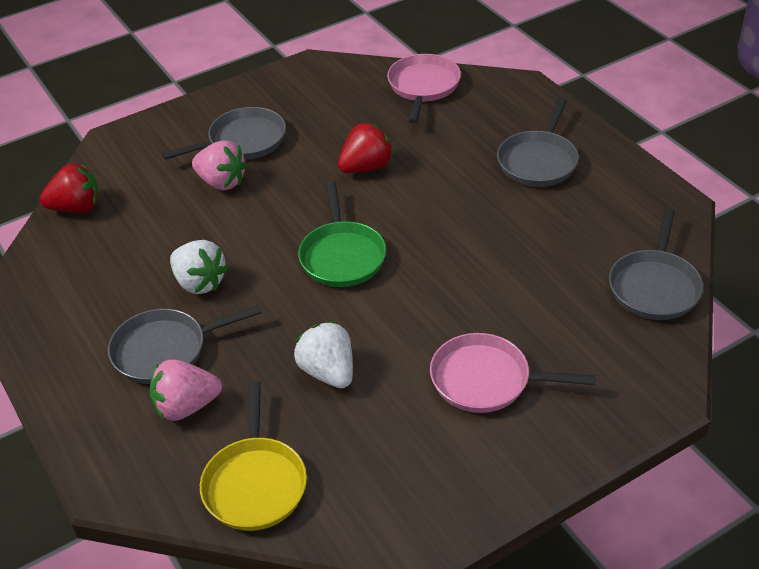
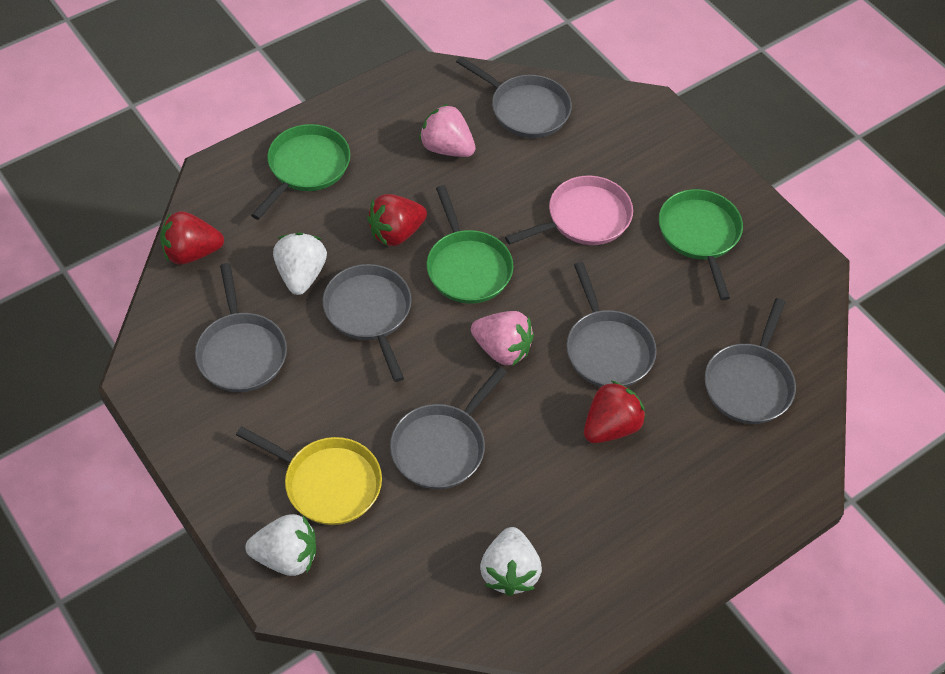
green pan: 1 -> 3
grey pan: 4 -> 6
pink pan: 2 -> 1
red strawberry: 2 -> 3
white strawberry: 2 -> 3

